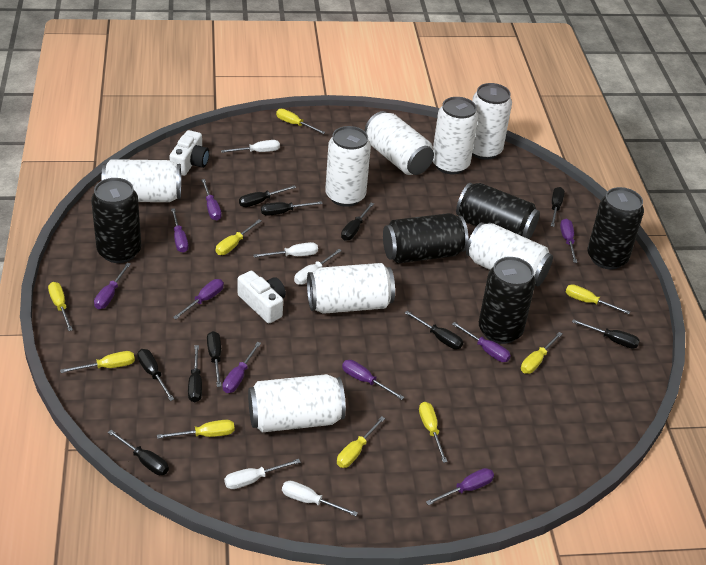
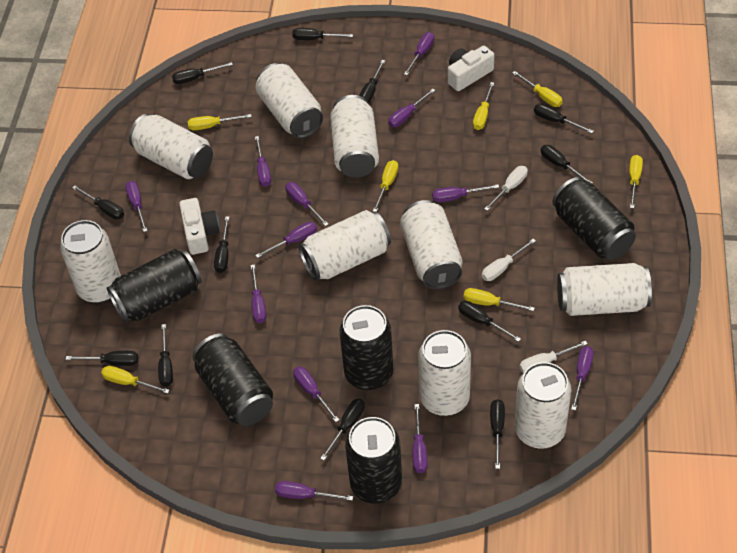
black screwdriver: 10 -> 12
purple screwdriver: 9 -> 12
white can: 8 -> 9
white screwdriver: 5 -> 3
yellow screwdriver: 9 -> 7

